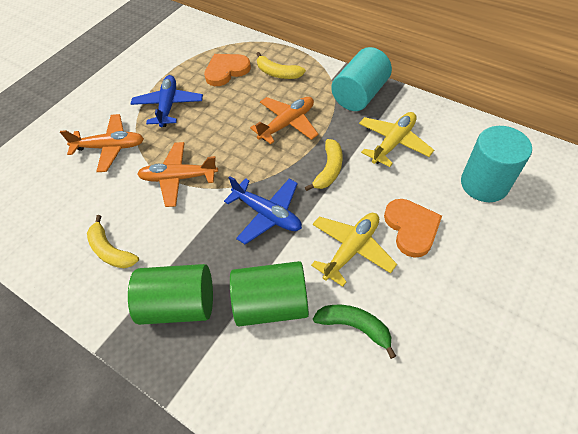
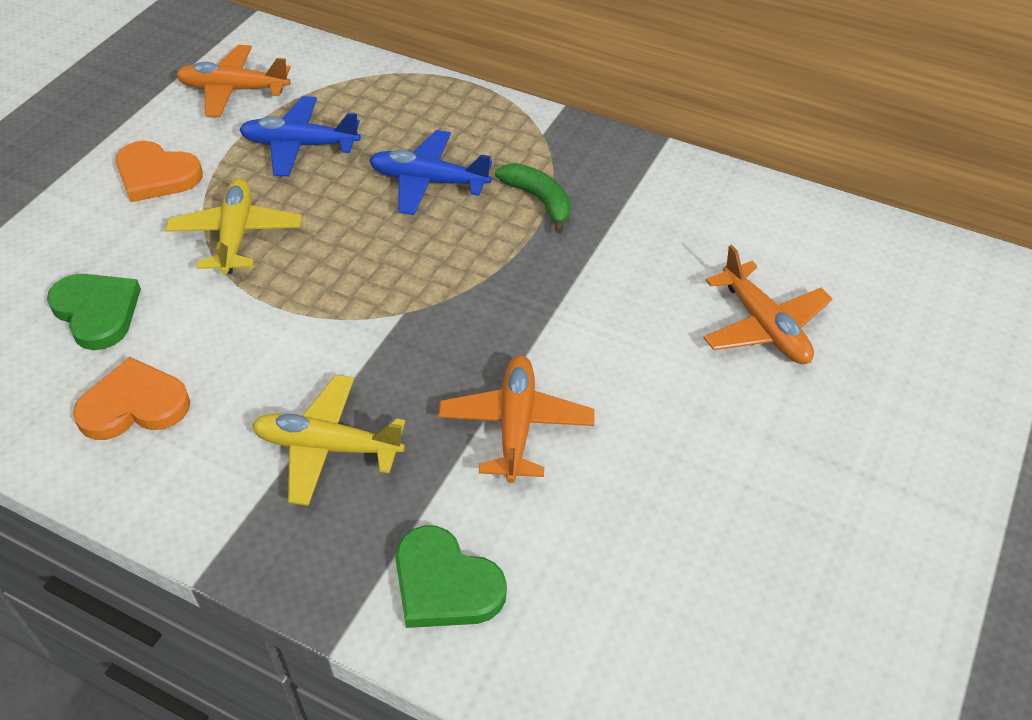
green cylinder: 2 -> 0
green heart: 0 -> 2
turquoise cylinder: 2 -> 0
yellow banana: 3 -> 0

